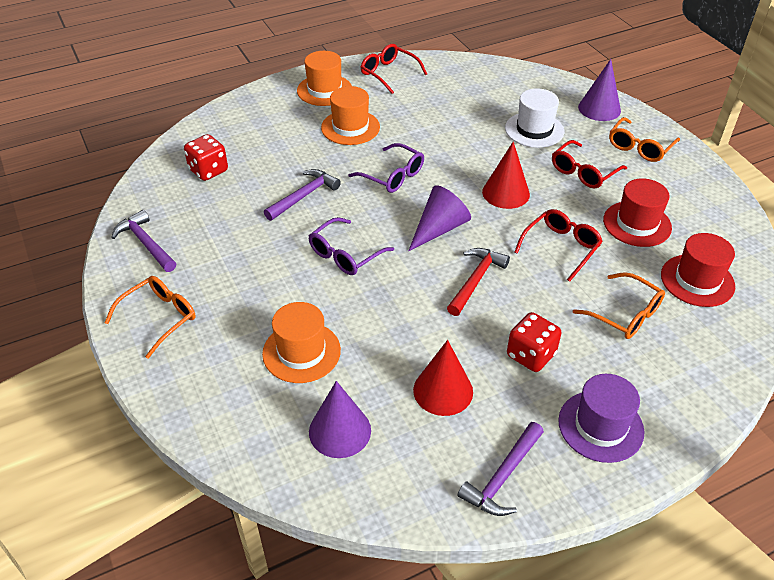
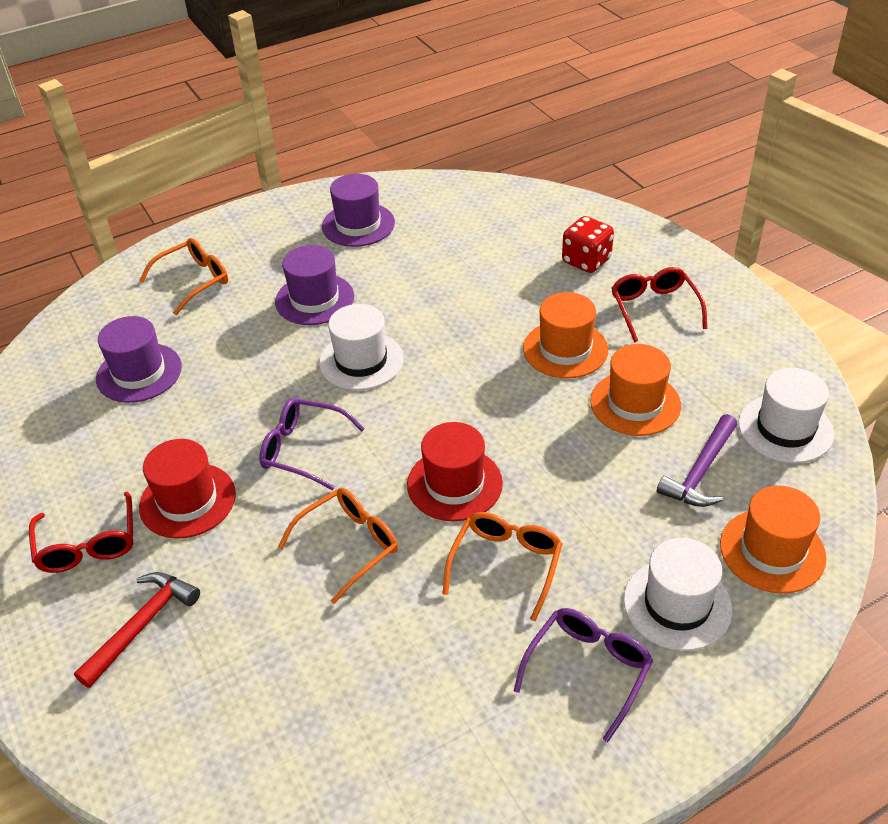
purple cone: 3 -> 0
purple hammer: 3 -> 1
purple hat: 1 -> 3
red cone: 2 -> 0
red dice: 2 -> 1
red glasses: 3 -> 2
white hat: 1 -> 3

